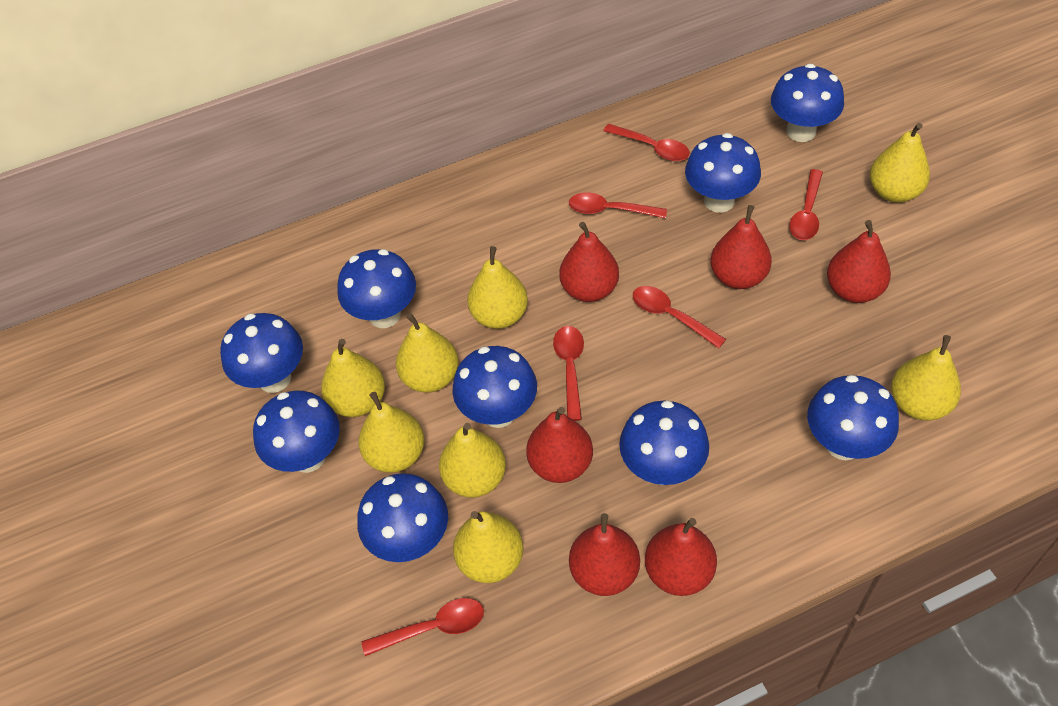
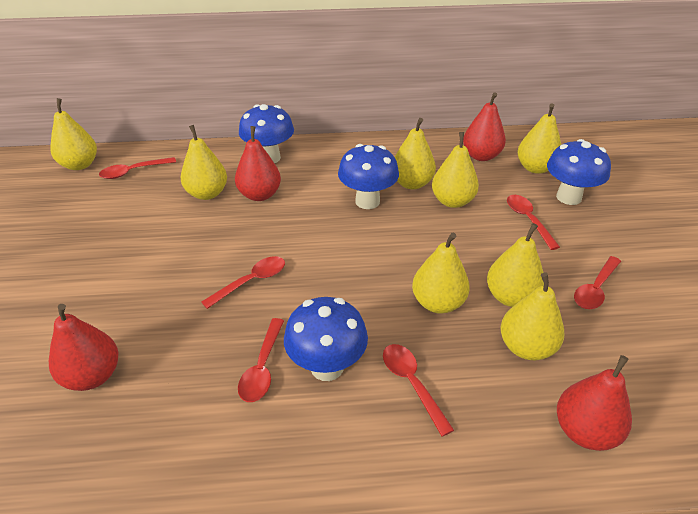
blue mushroom: 9 -> 4
red pear: 6 -> 4

